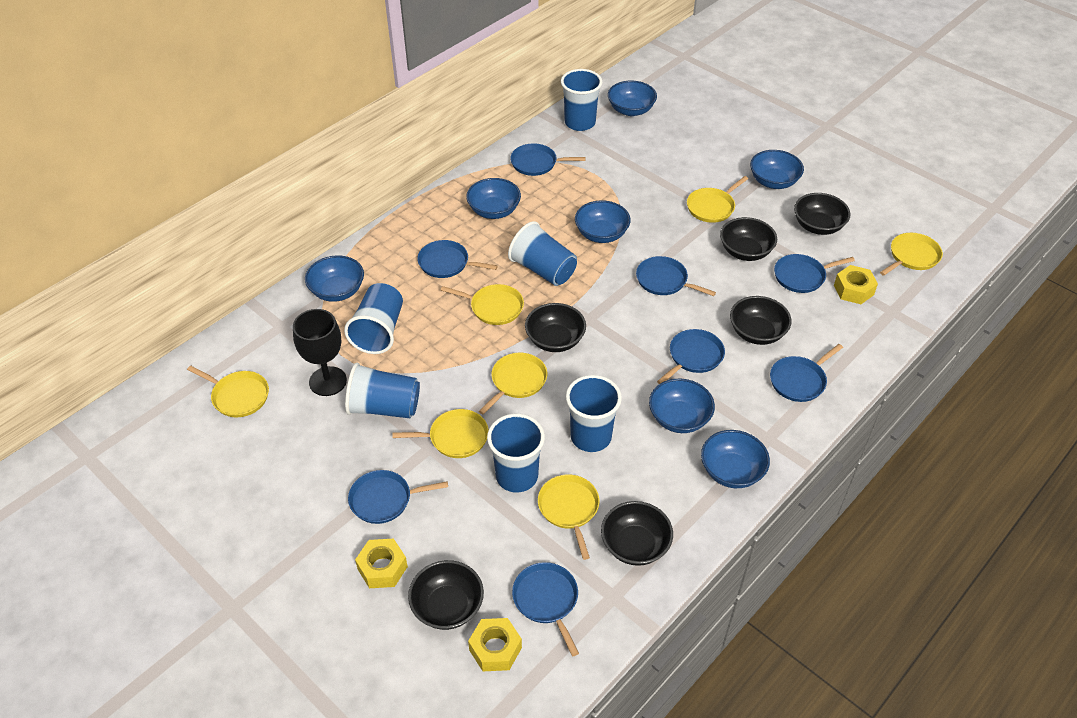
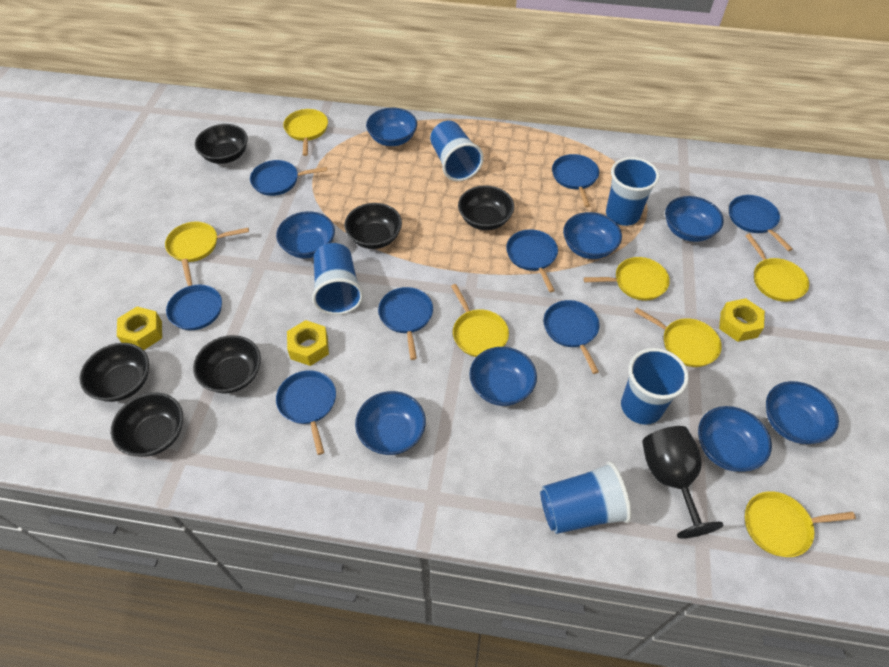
blue bowl: 7 -> 8
blue cup: 6 -> 5

